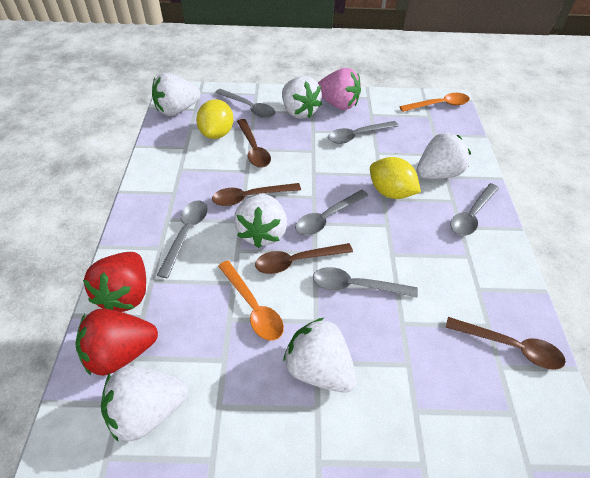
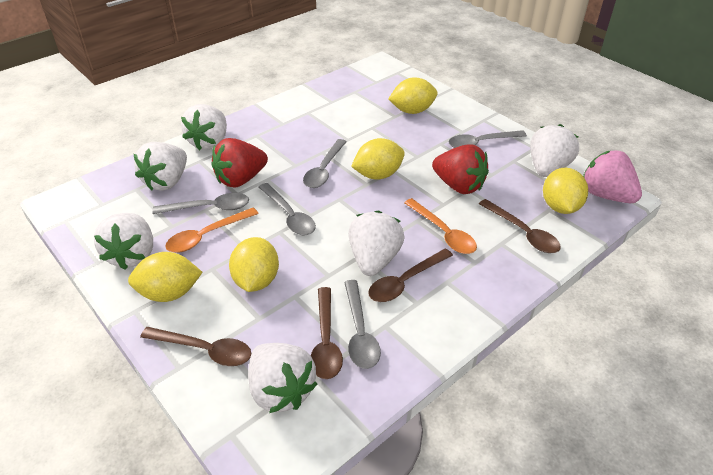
grey spoon: 6 -> 5
yellow lemon: 2 -> 5

